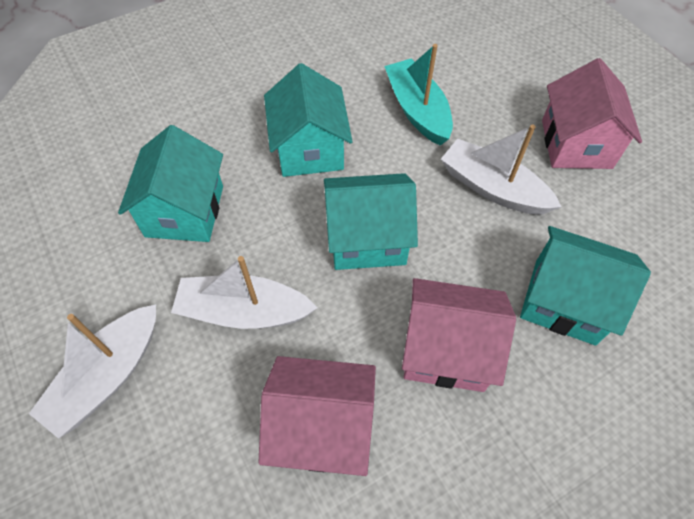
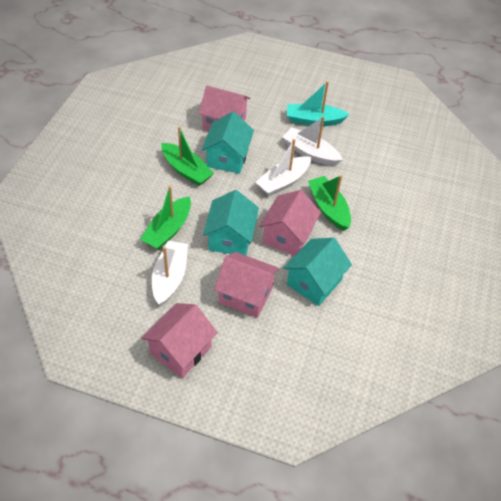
green boat: 0 -> 3
pink house: 3 -> 4
turquoise house: 4 -> 3

